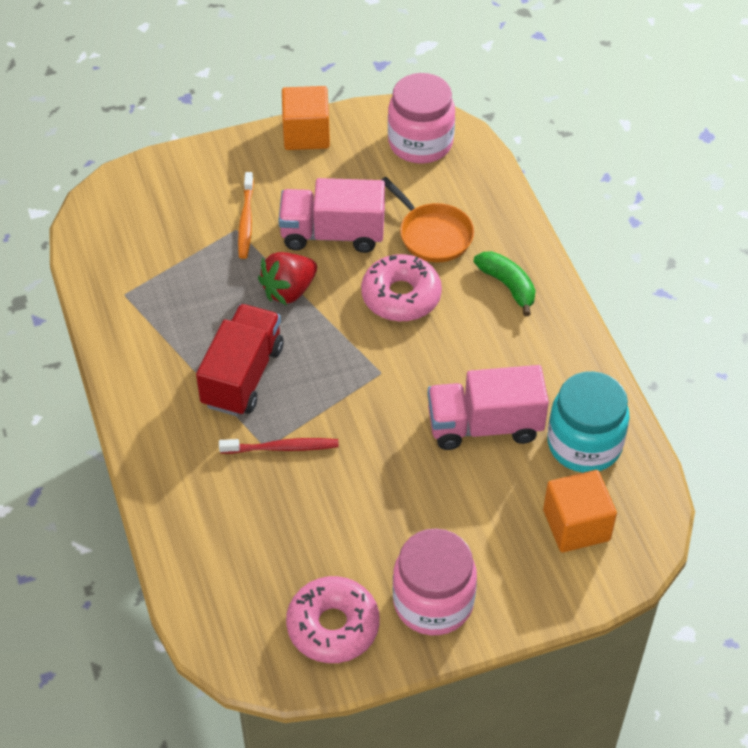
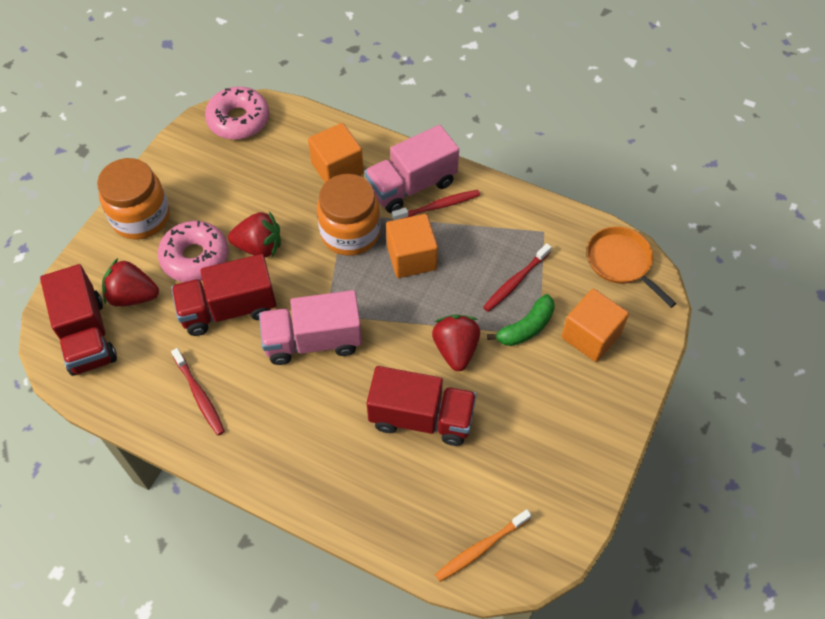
orange cube: 2 -> 3
orange jar: 0 -> 2
pink jar: 2 -> 0
red strawberry: 1 -> 3
red toothbrush: 1 -> 3
red truck: 1 -> 3
turquoise jar: 1 -> 0

